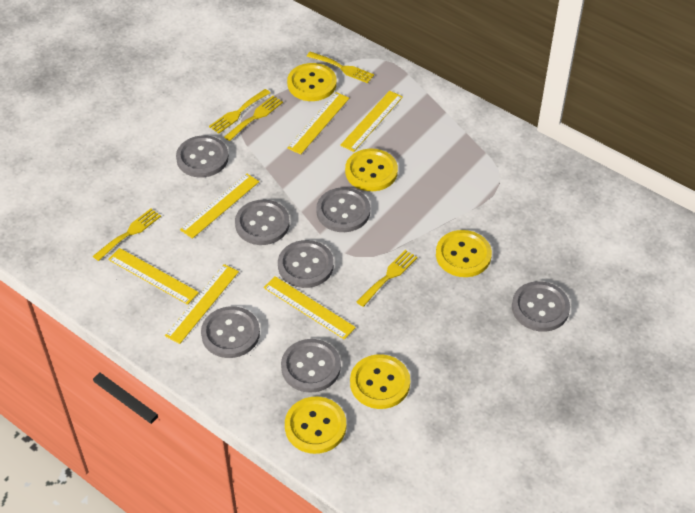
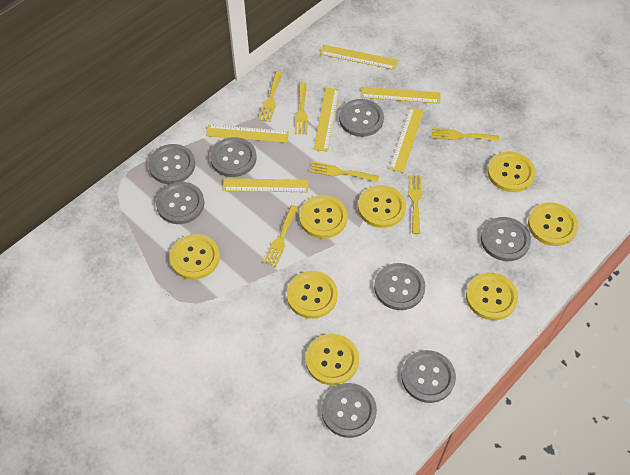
grey button: 7 -> 8
yellow button: 5 -> 8
yellow fork: 5 -> 6

